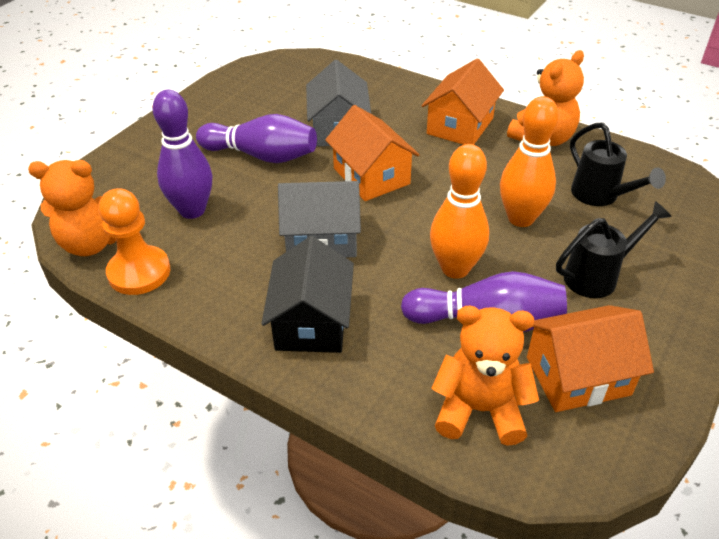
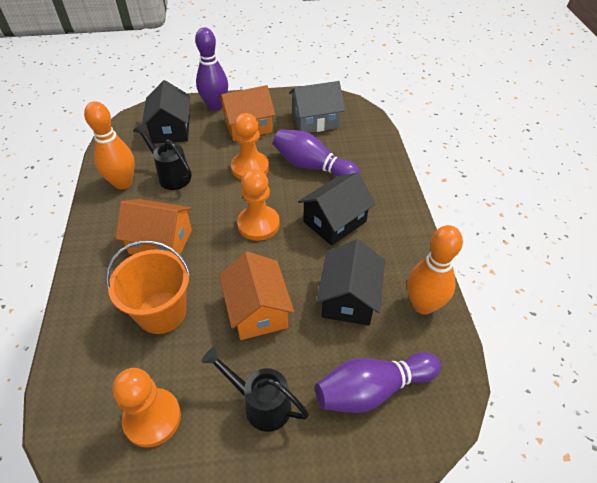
black house: 1 -> 3
grey house: 2 -> 1
orange bucket: 0 -> 1
orange pawn: 1 -> 3
orange teddy bear: 3 -> 0

